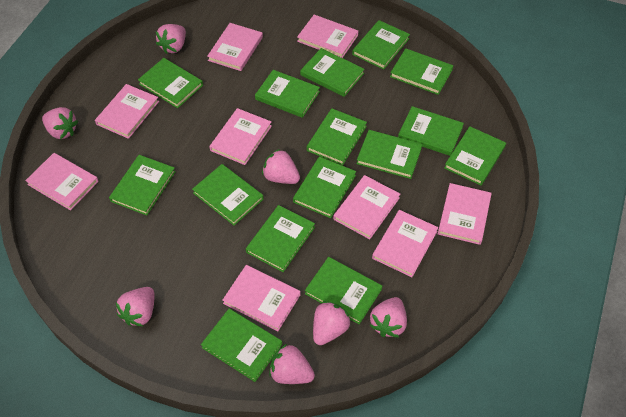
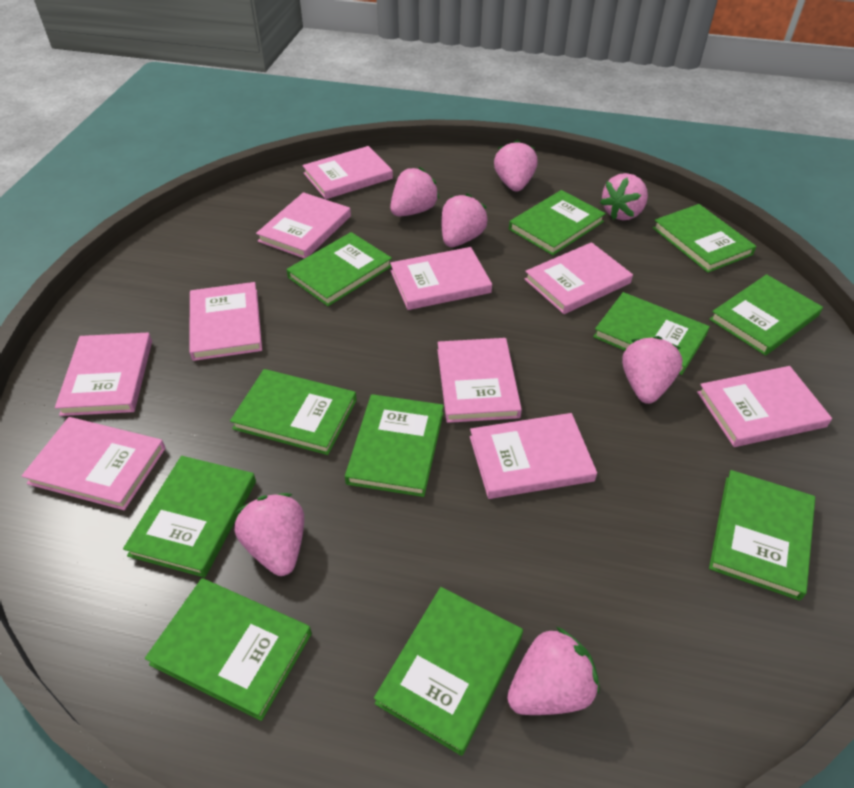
green book: 15 -> 11
pink book: 9 -> 10

